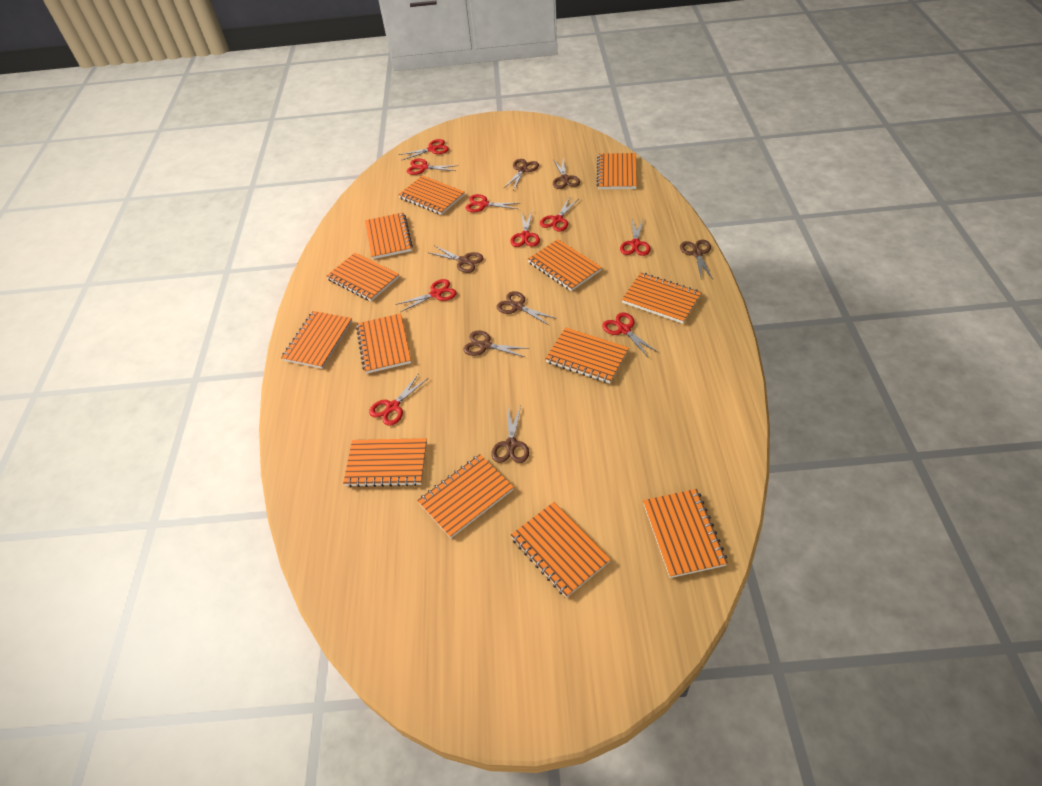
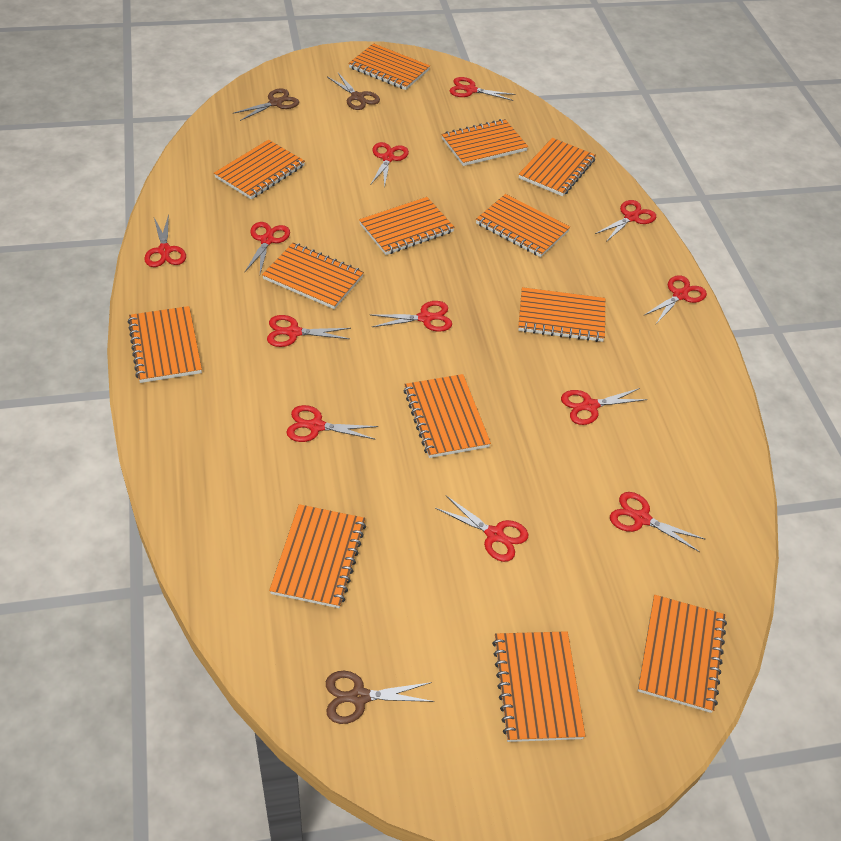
brown scissors: 7 -> 3
red scissors: 9 -> 12

